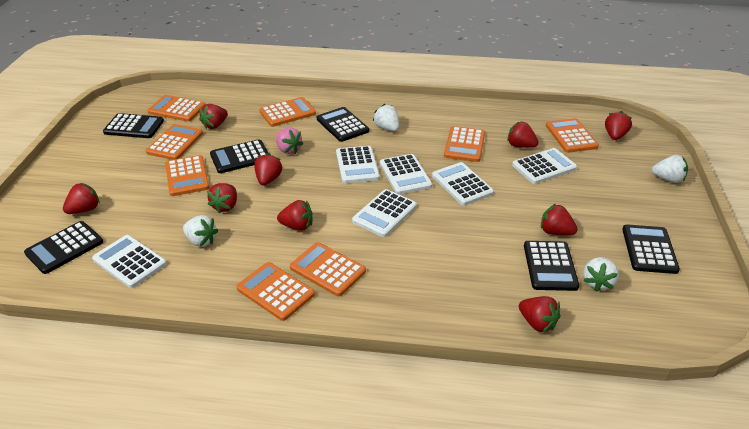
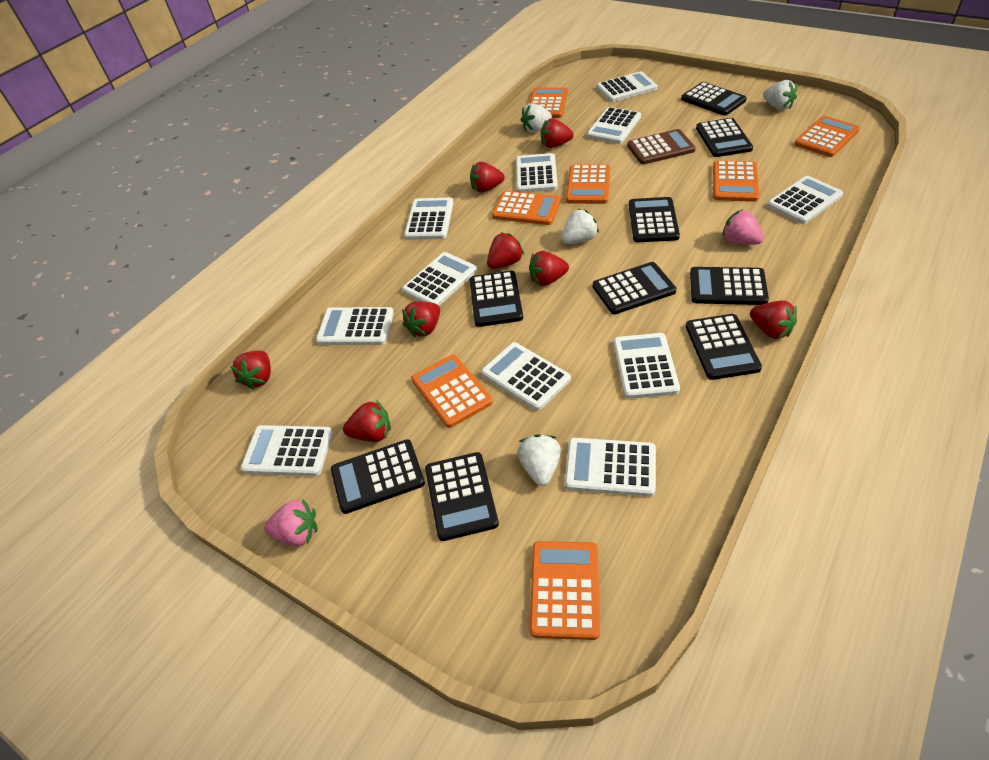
black calculator: 6 -> 9
brown calculator: 0 -> 1
orange calculator: 8 -> 7
pink strawberry: 1 -> 2
red strawberry: 9 -> 8
white calculator: 6 -> 11

